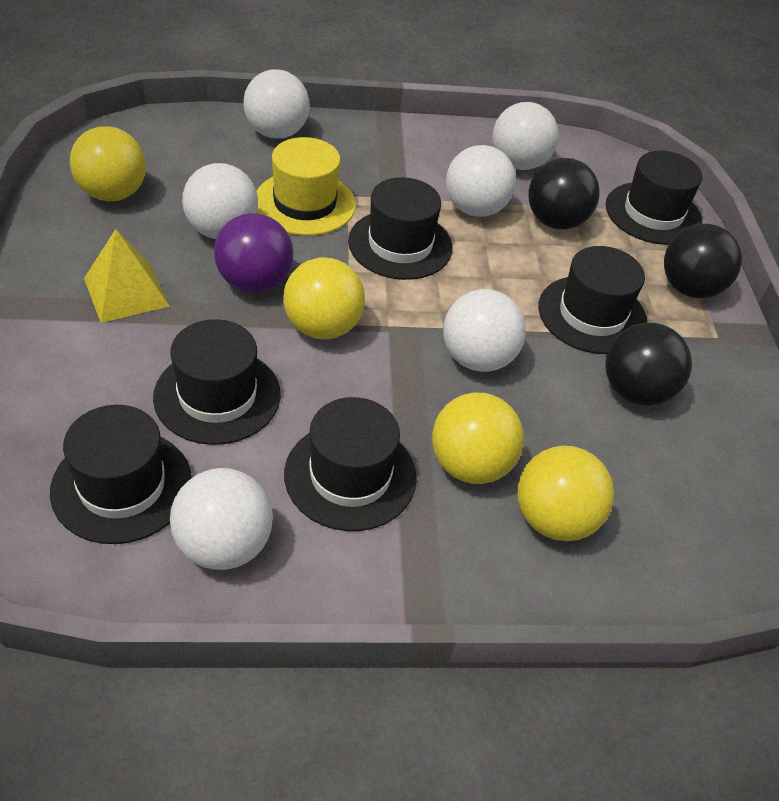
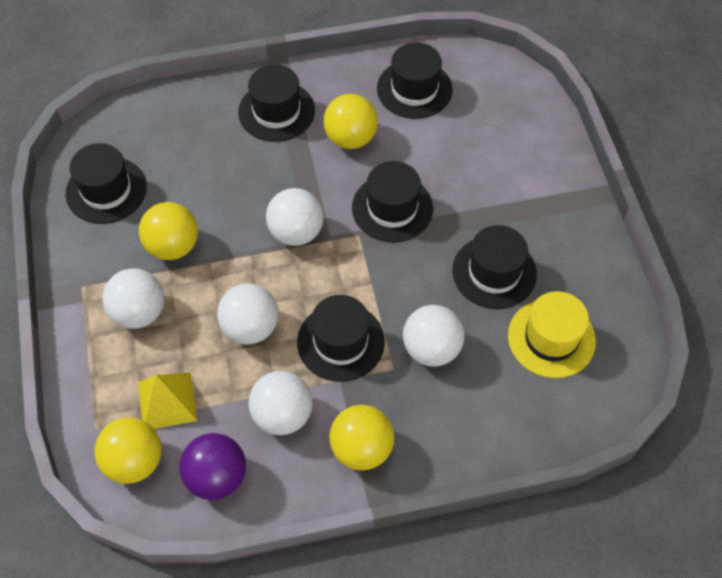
black ball: 3 -> 0
white ball: 6 -> 5

